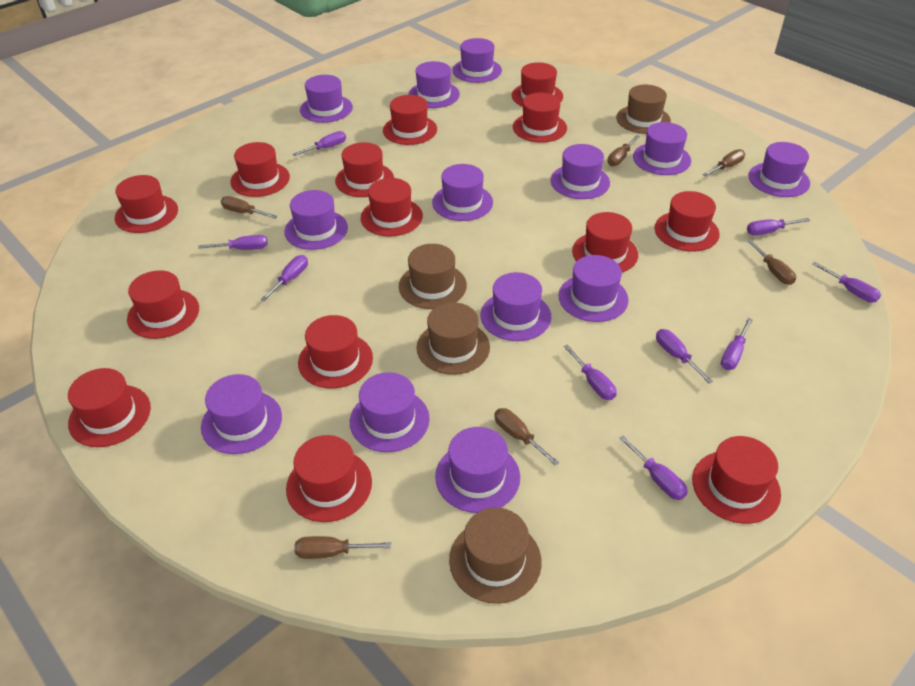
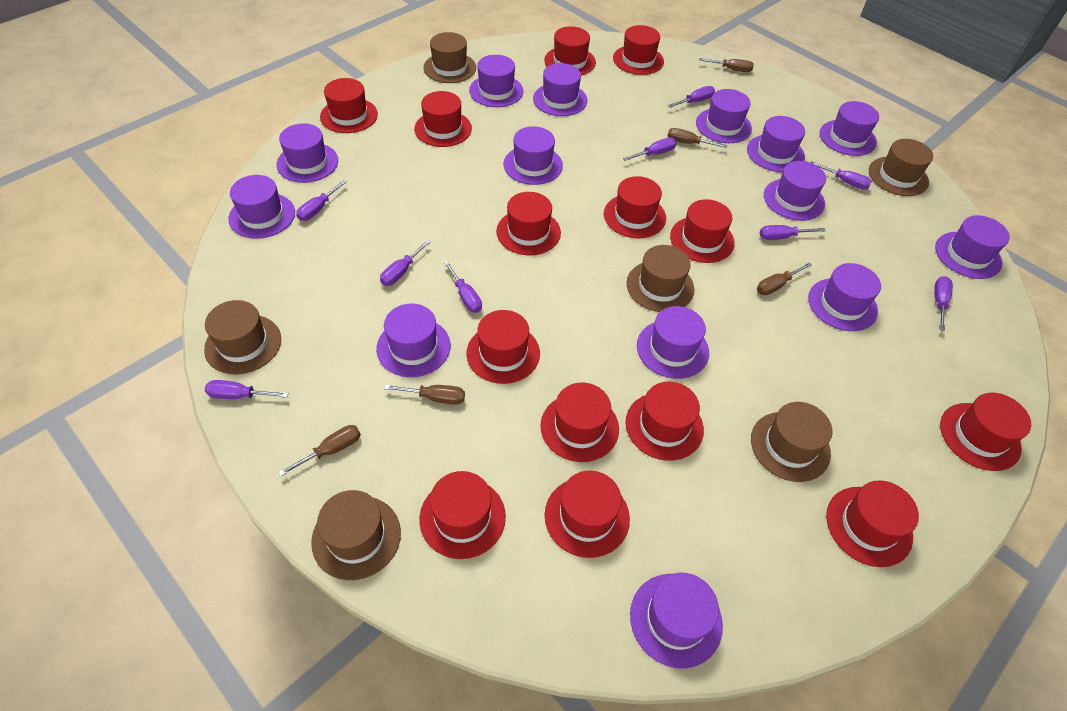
brown hat: 4 -> 6
brown screwdriver: 6 -> 5
purple hat: 13 -> 14

